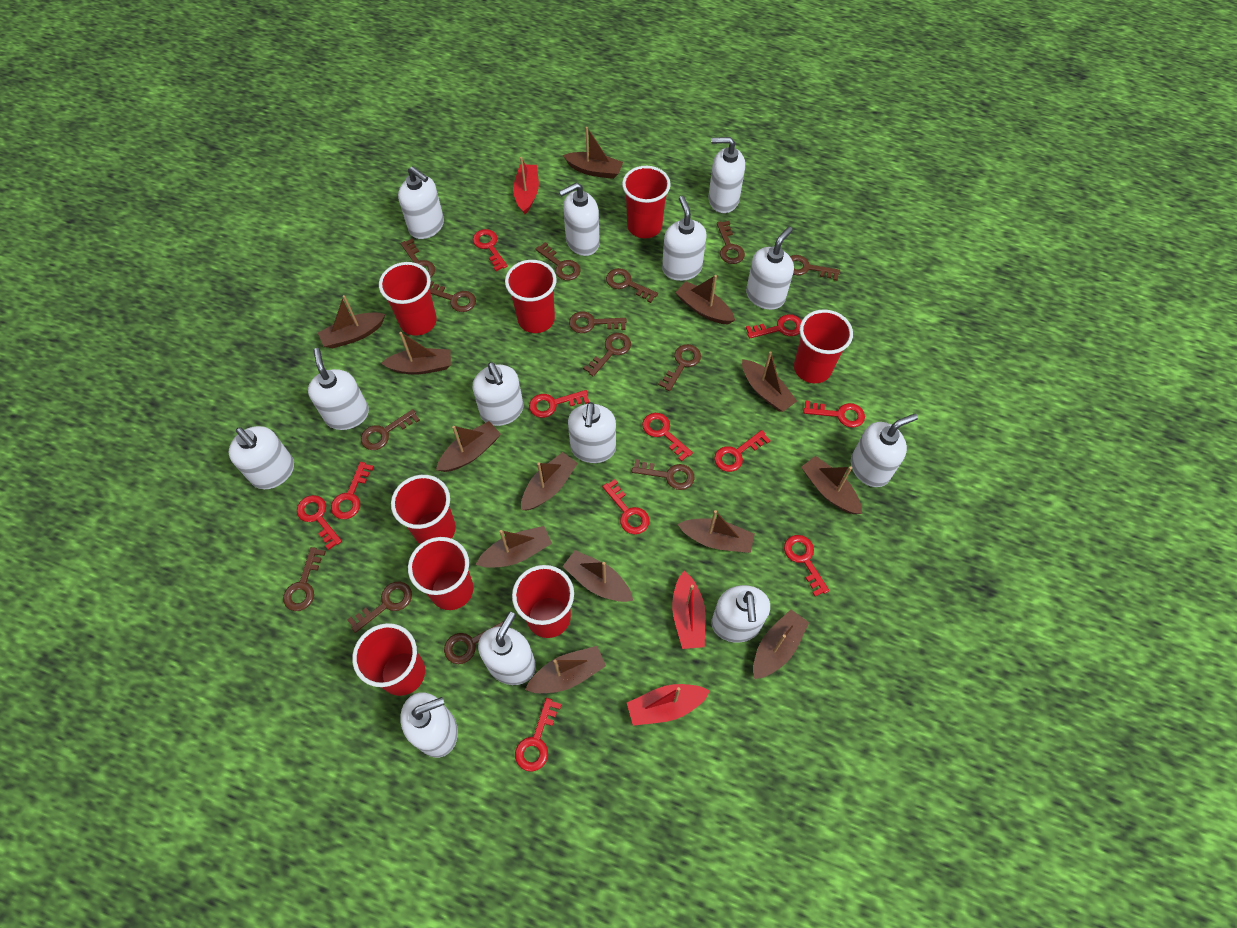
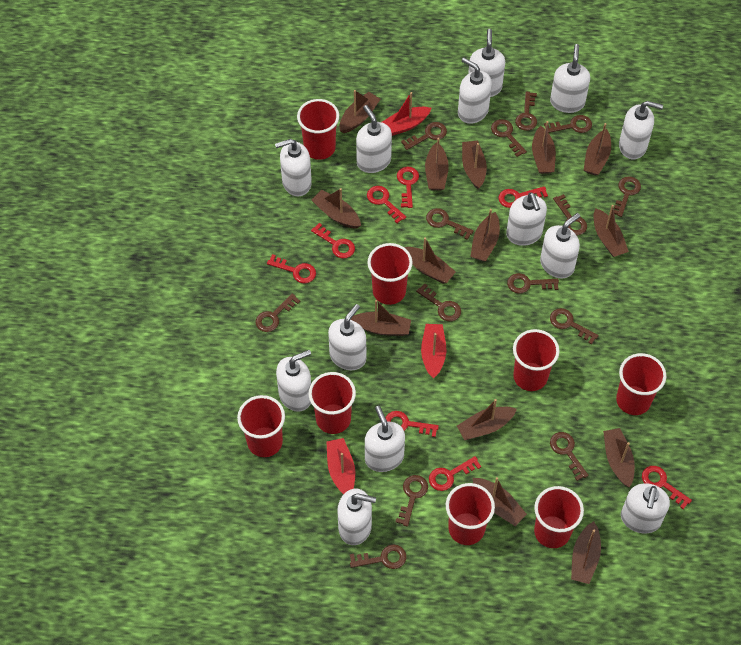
brown boat: 13 -> 14
red key: 11 -> 8

